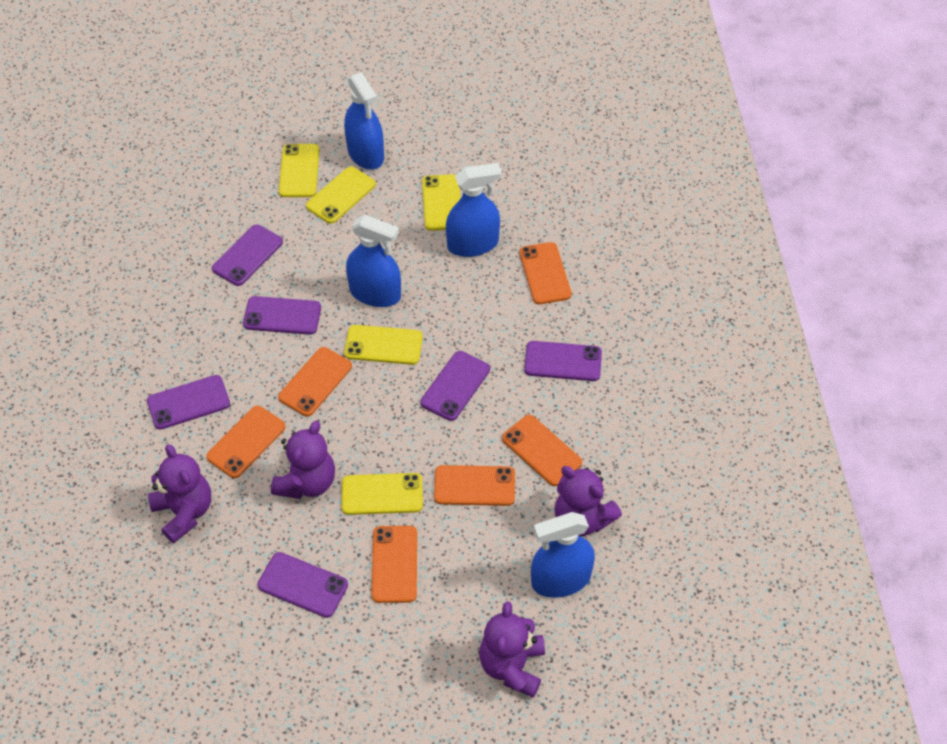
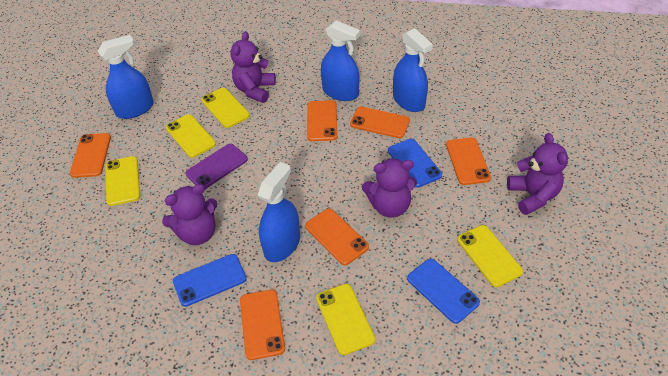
blue phone: 0 -> 3
purple phone: 6 -> 1

